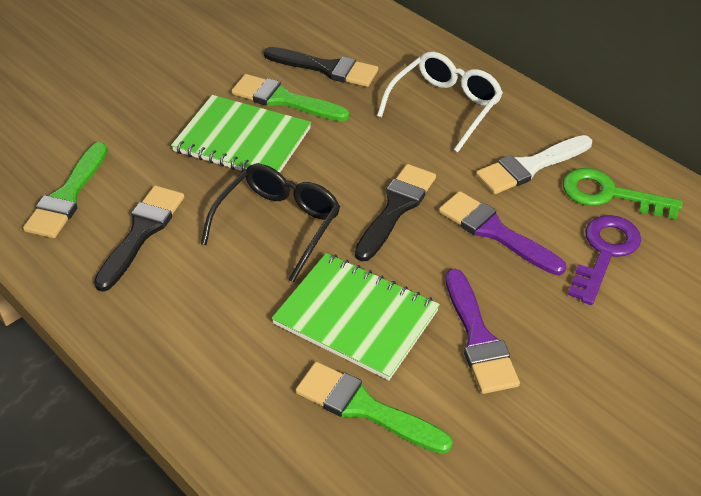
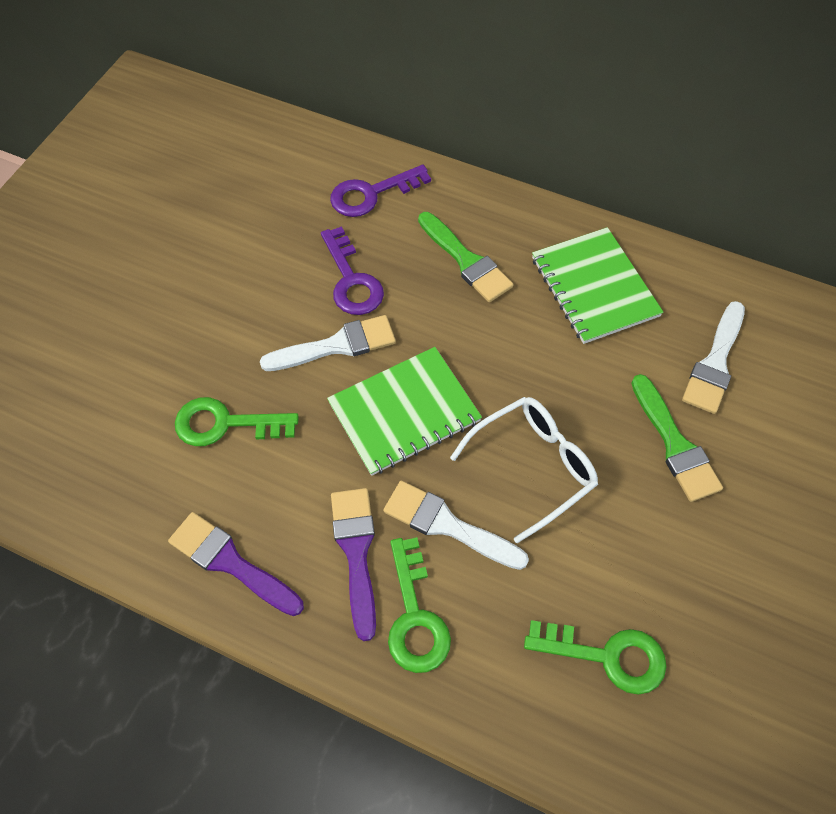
black brush: 3 -> 0
black glasses: 1 -> 0
green brush: 3 -> 2
green key: 1 -> 3
purple key: 1 -> 2
white brush: 1 -> 3

